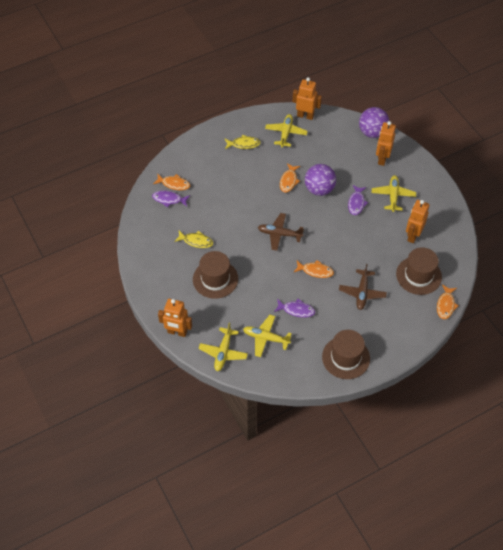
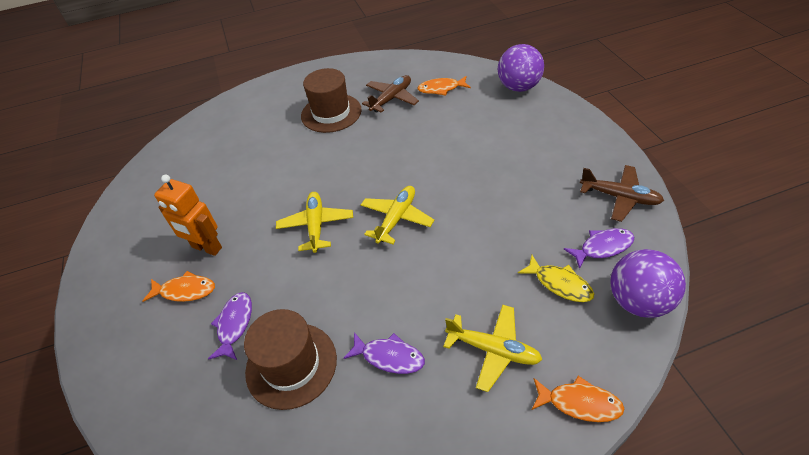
brown hat: 3 -> 2
orange fish: 4 -> 3
orange robot: 4 -> 1
yellow fish: 2 -> 1
yellow plane: 4 -> 3

